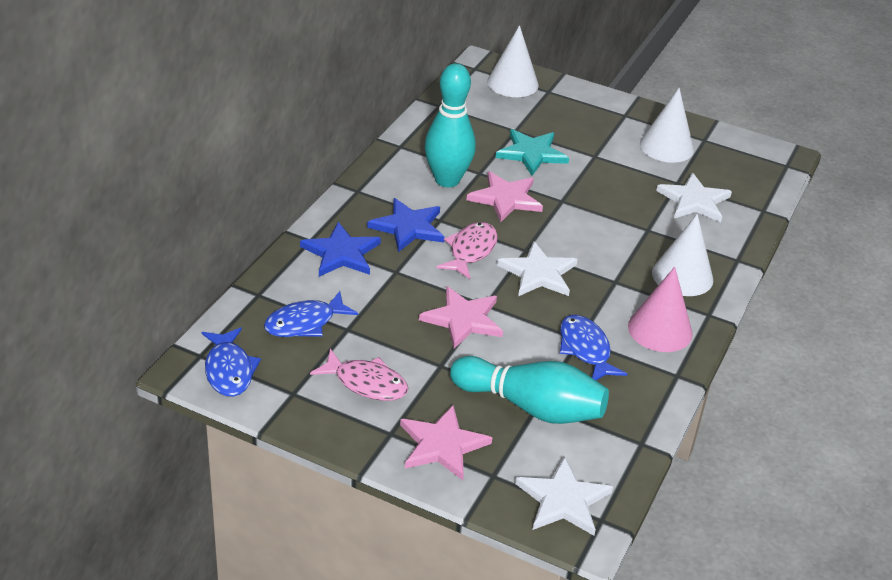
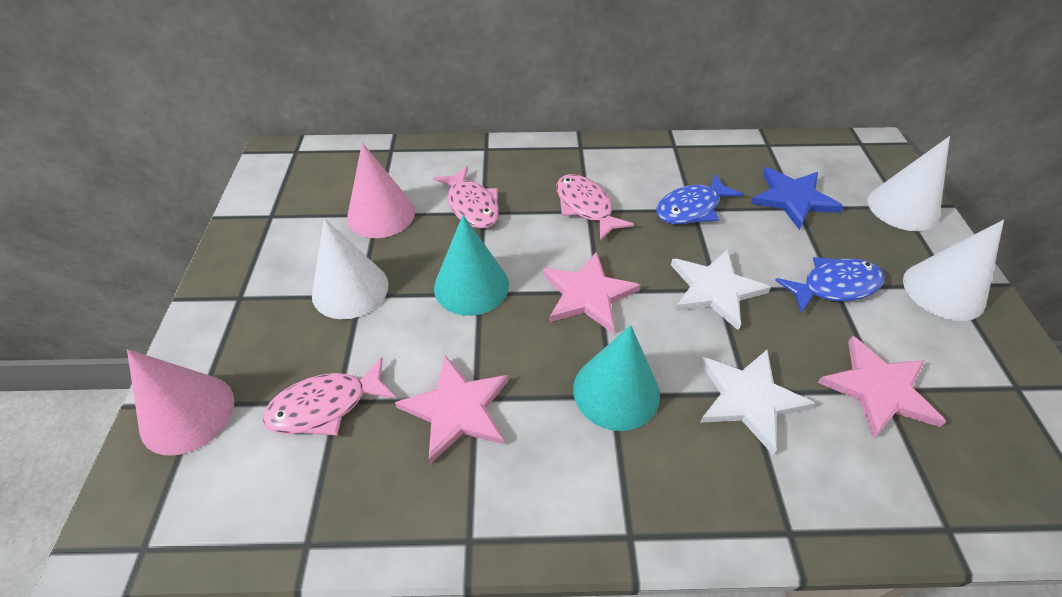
blue fish: 3 -> 2
blue star: 2 -> 1
pink cone: 1 -> 2
pink fish: 2 -> 3
turquoise bowling pin: 2 -> 0
turquoise cone: 0 -> 2
turquoise star: 1 -> 0
white star: 3 -> 2

